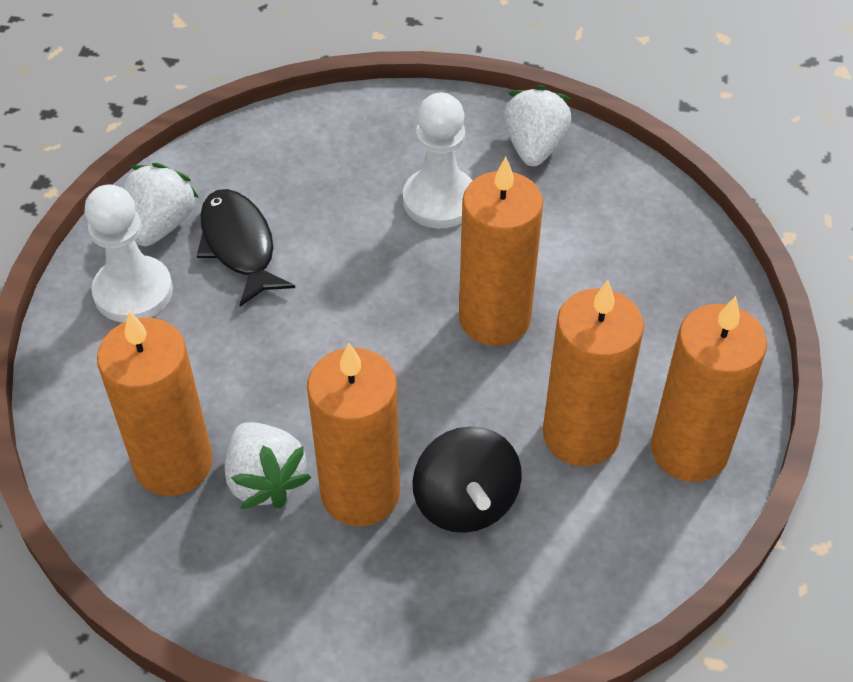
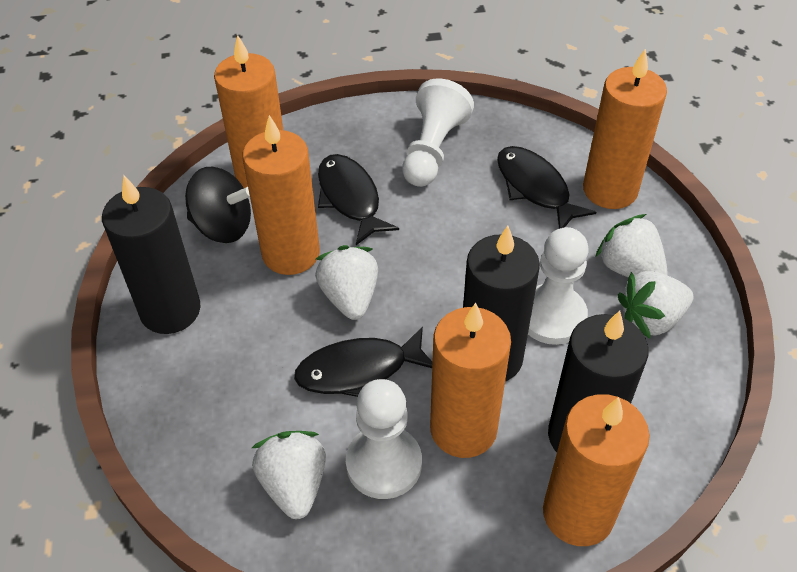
black candle: 0 -> 3
black fish: 1 -> 3
white pawn: 2 -> 3
white strawberry: 3 -> 4

